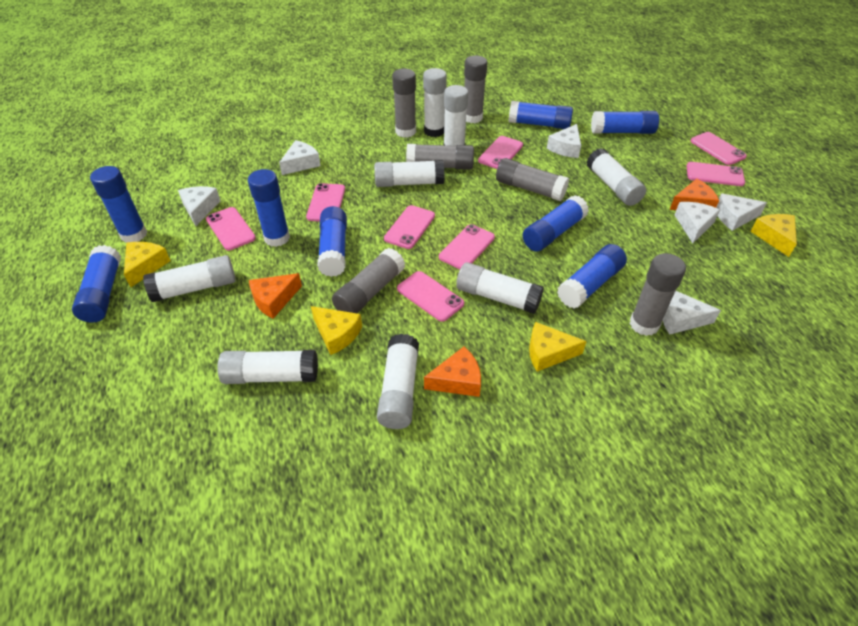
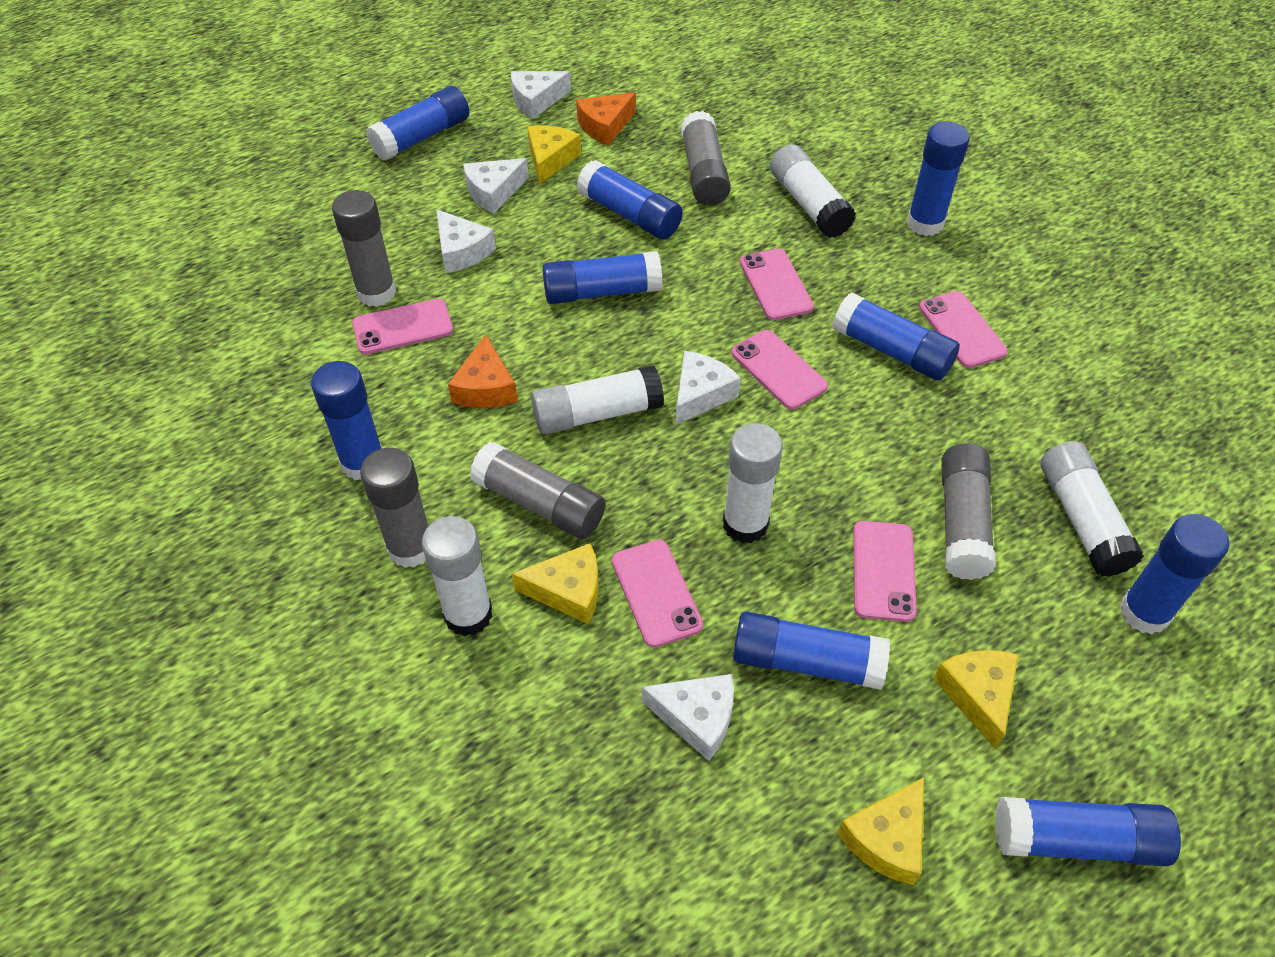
blue glue stick: 8 -> 9
grey glue stick: 6 -> 5
orange cheese: 3 -> 2
pink phone: 8 -> 6
white cheese: 6 -> 5
white glue stick: 8 -> 5

